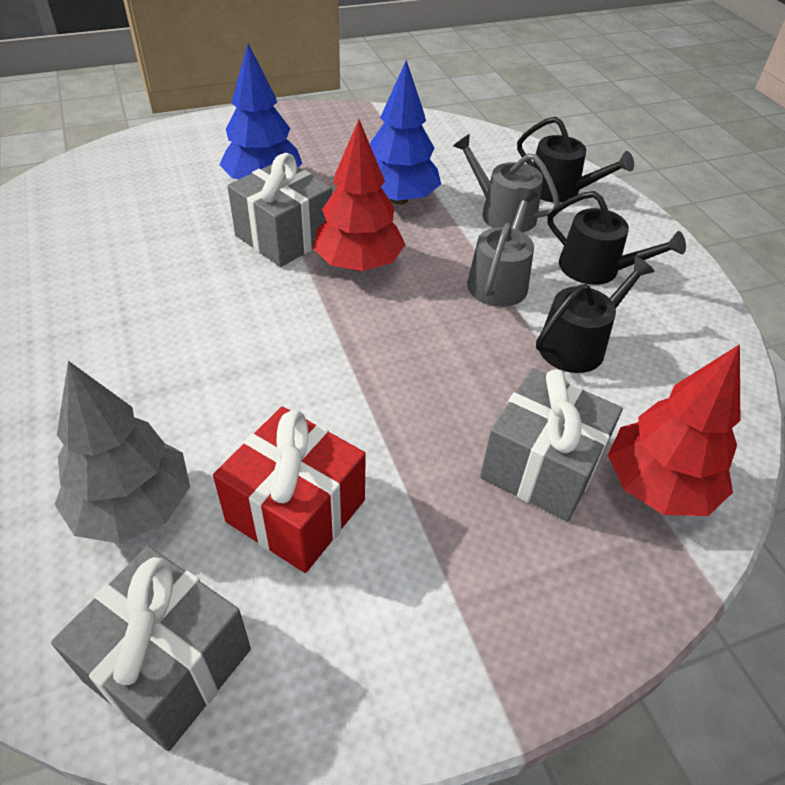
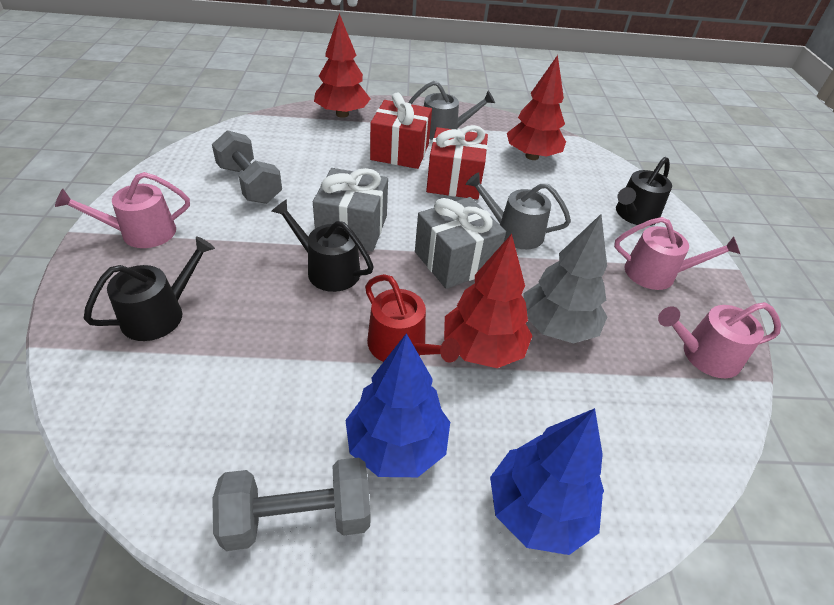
grey dumbbell: 0 -> 2
grey gift: 3 -> 2
pink watering can: 0 -> 3
red gift: 1 -> 2
red tree: 2 -> 3
red watering can: 0 -> 1

